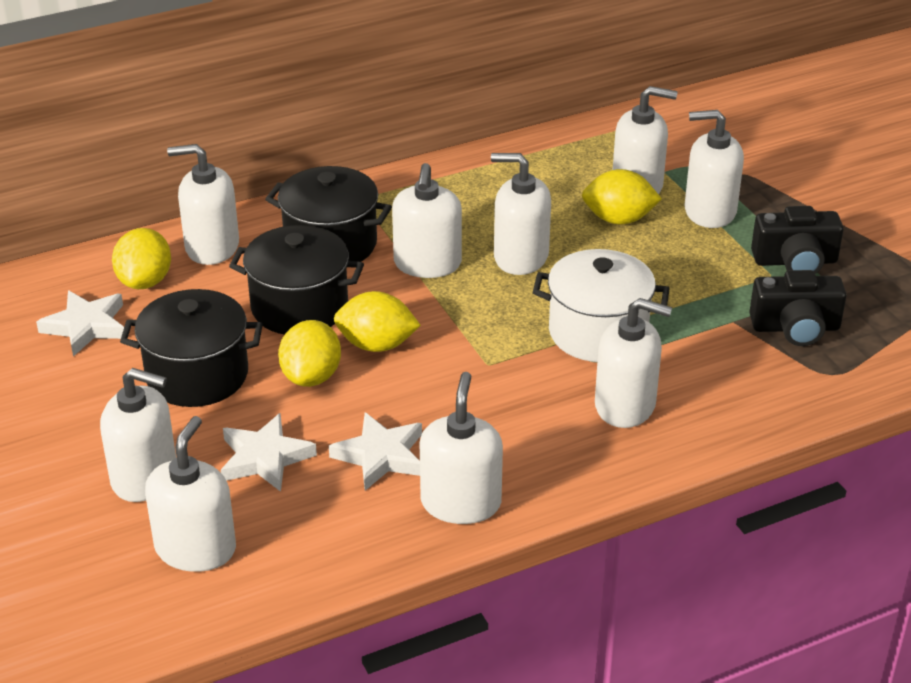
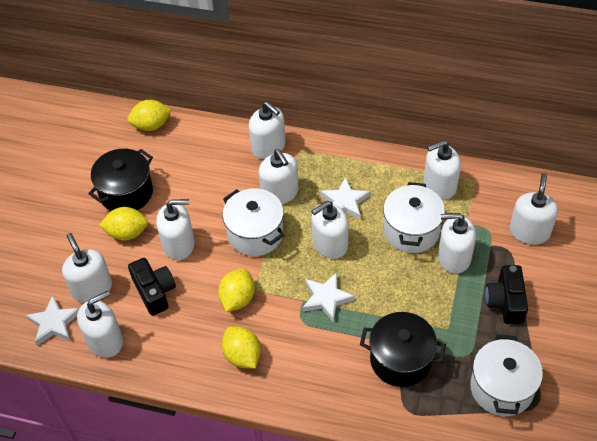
black pot: 3 -> 2
white pot: 1 -> 3

